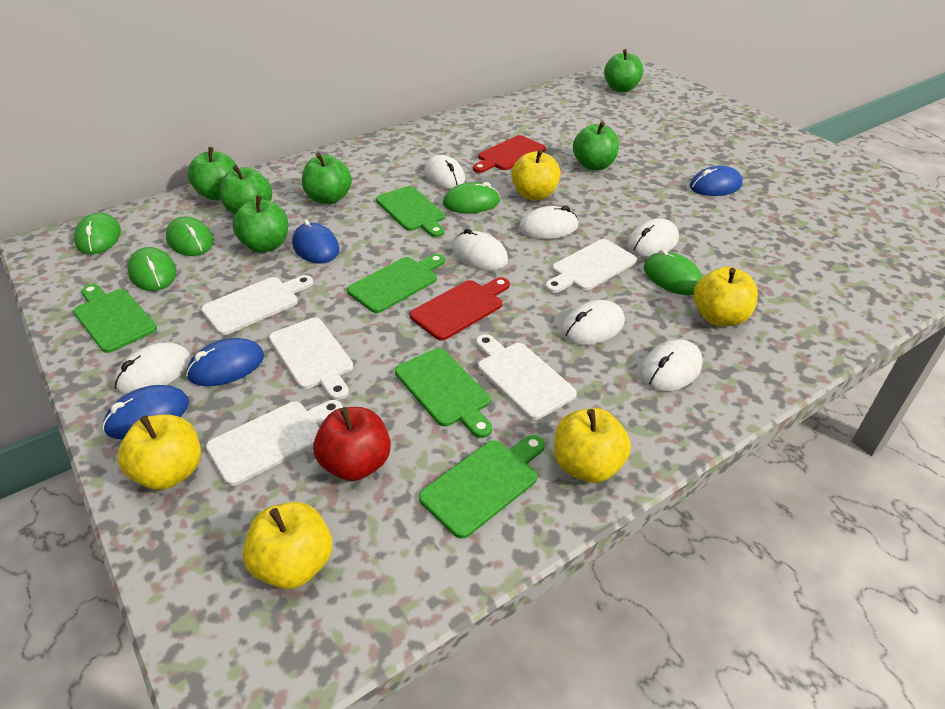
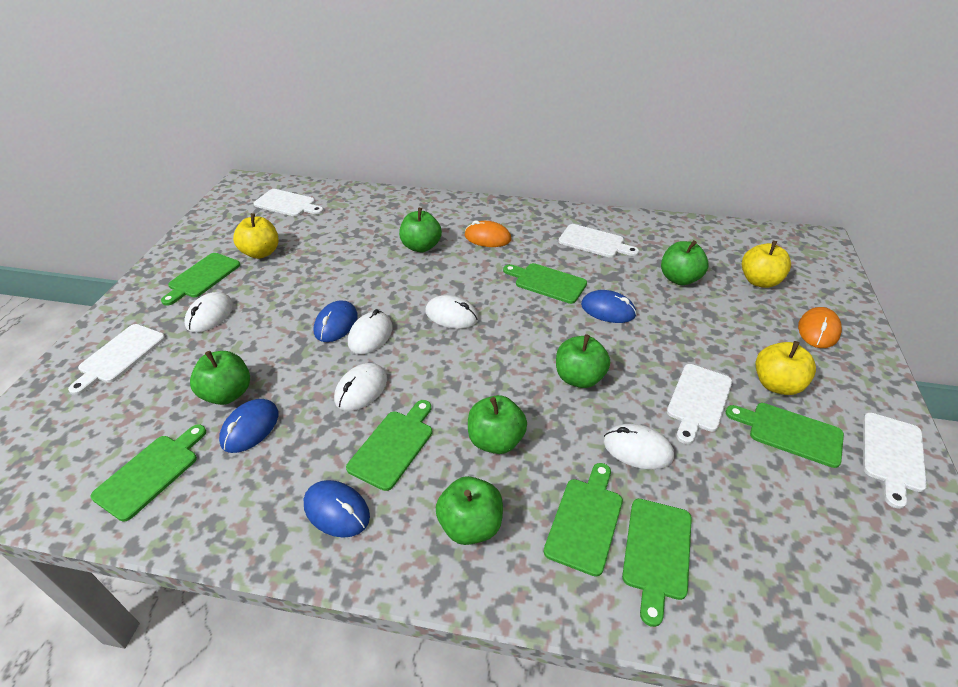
green cutting board: 5 -> 7
green mouse: 5 -> 0
orange mouse: 0 -> 2
red apple: 1 -> 0
red cutting board: 2 -> 0
white mouse: 7 -> 5
yellow apple: 5 -> 3

